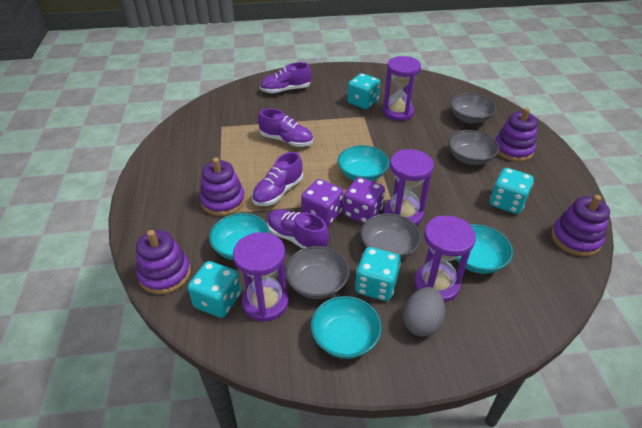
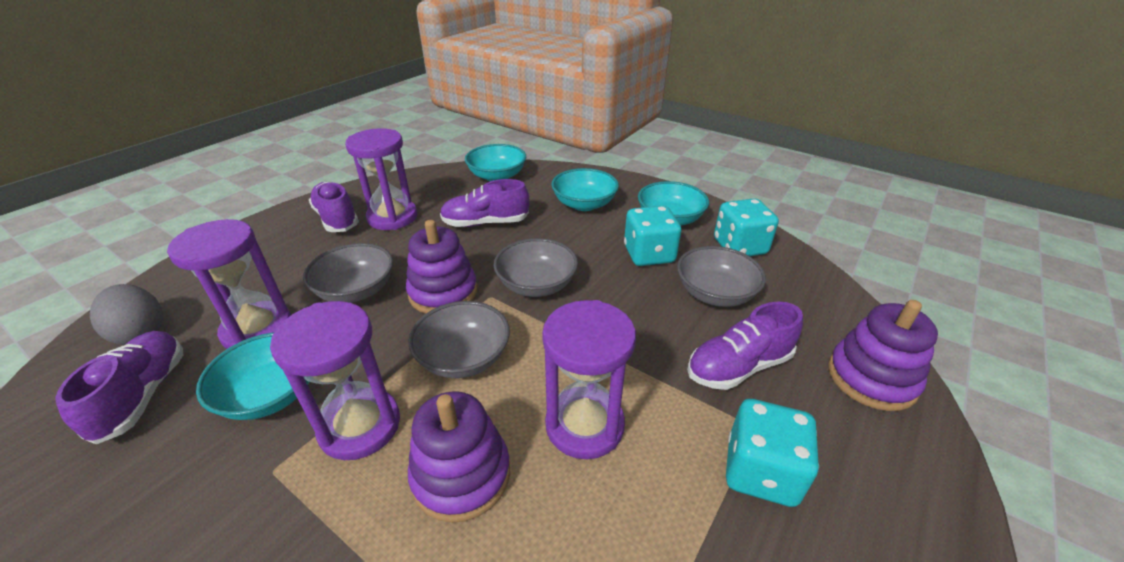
purple dice: 2 -> 0
purple stacking toy: 4 -> 3
turquoise dice: 4 -> 3

